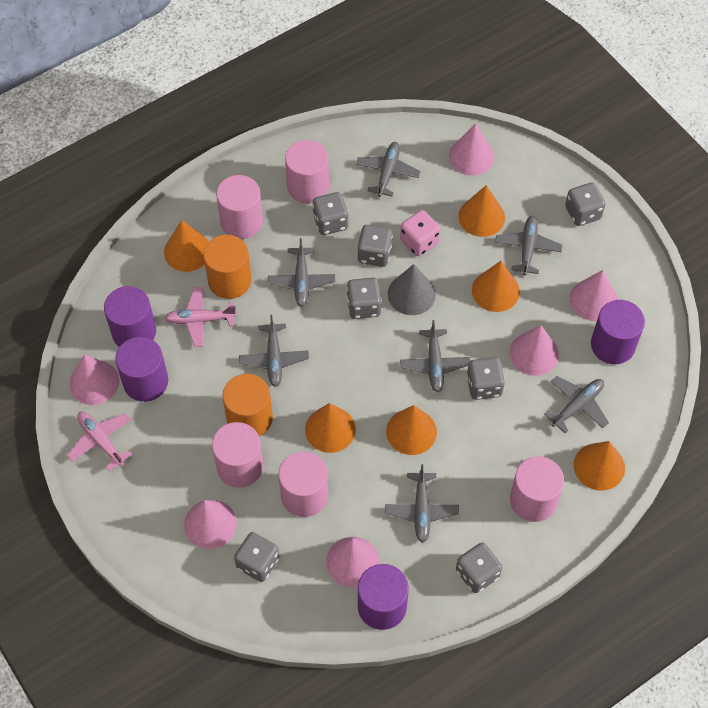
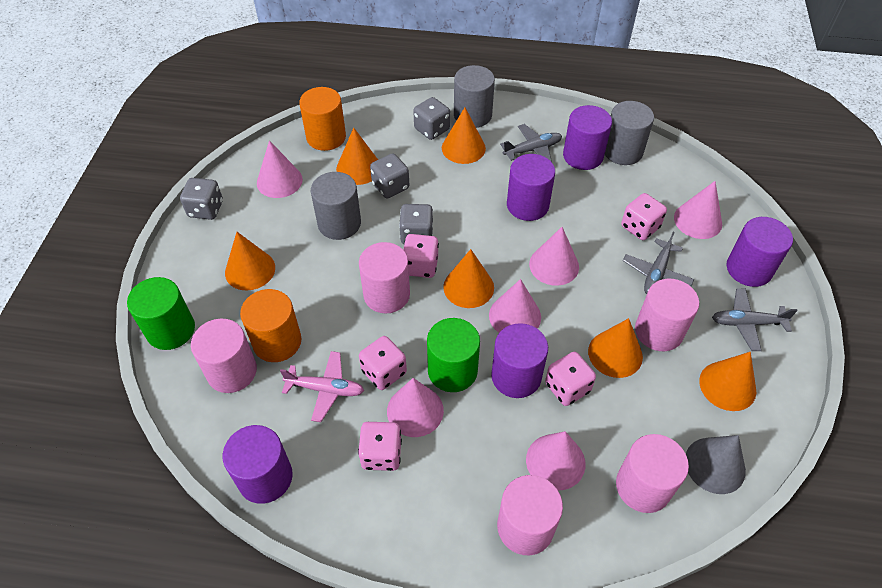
green cylinder: 0 -> 2
grey cylinder: 0 -> 3
grey dice: 7 -> 4
grey plane: 7 -> 3
pink dice: 1 -> 5
pink plane: 2 -> 1
purple cylinder: 4 -> 5

